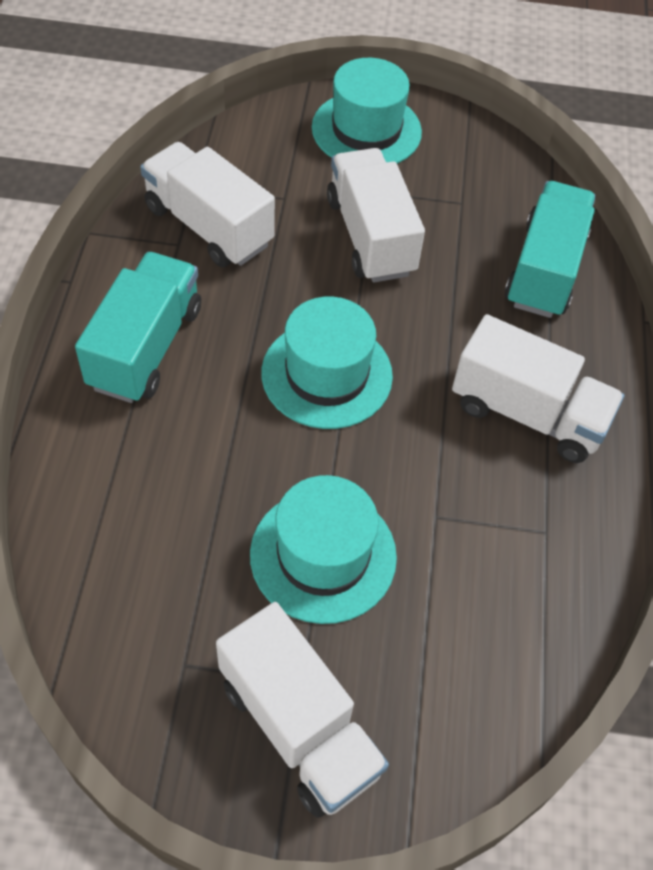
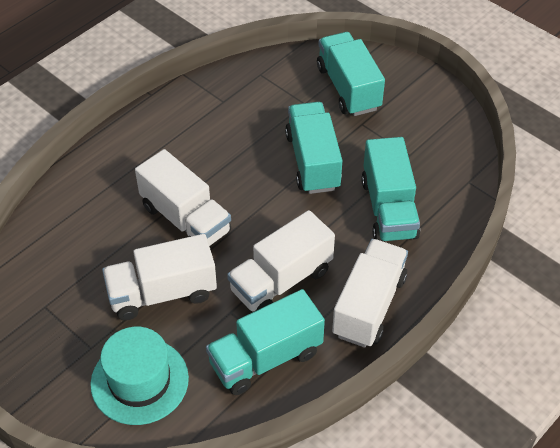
turquoise hat: 3 -> 1
turquoise truck: 2 -> 4

